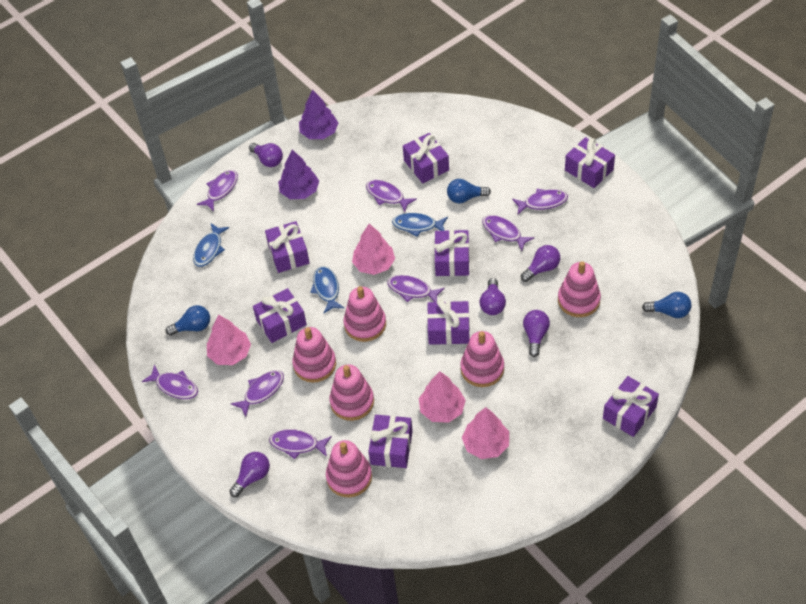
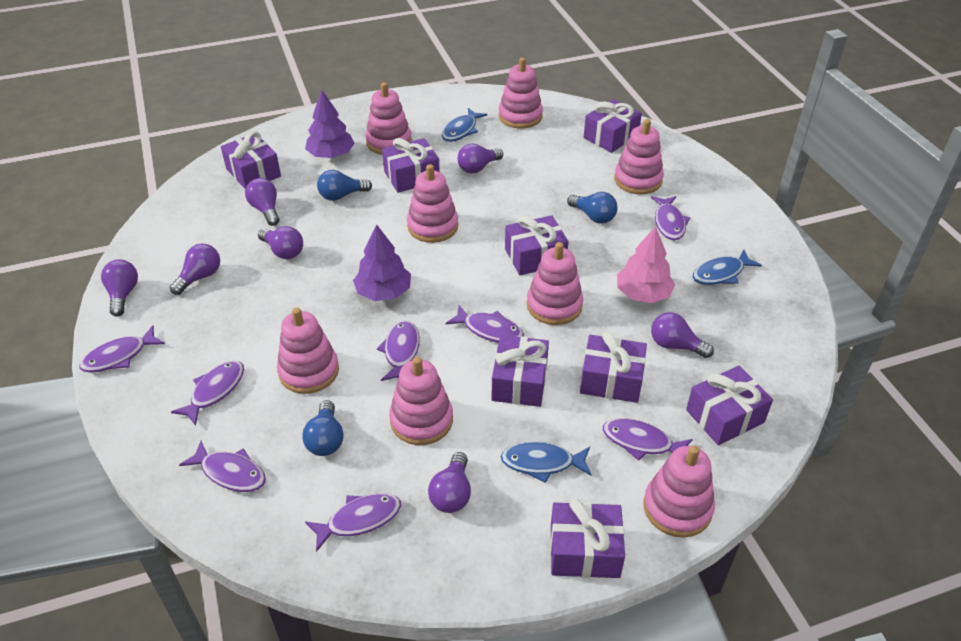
pink stacking toy: 6 -> 8
pink tree: 4 -> 1
purple light bulb: 5 -> 7

